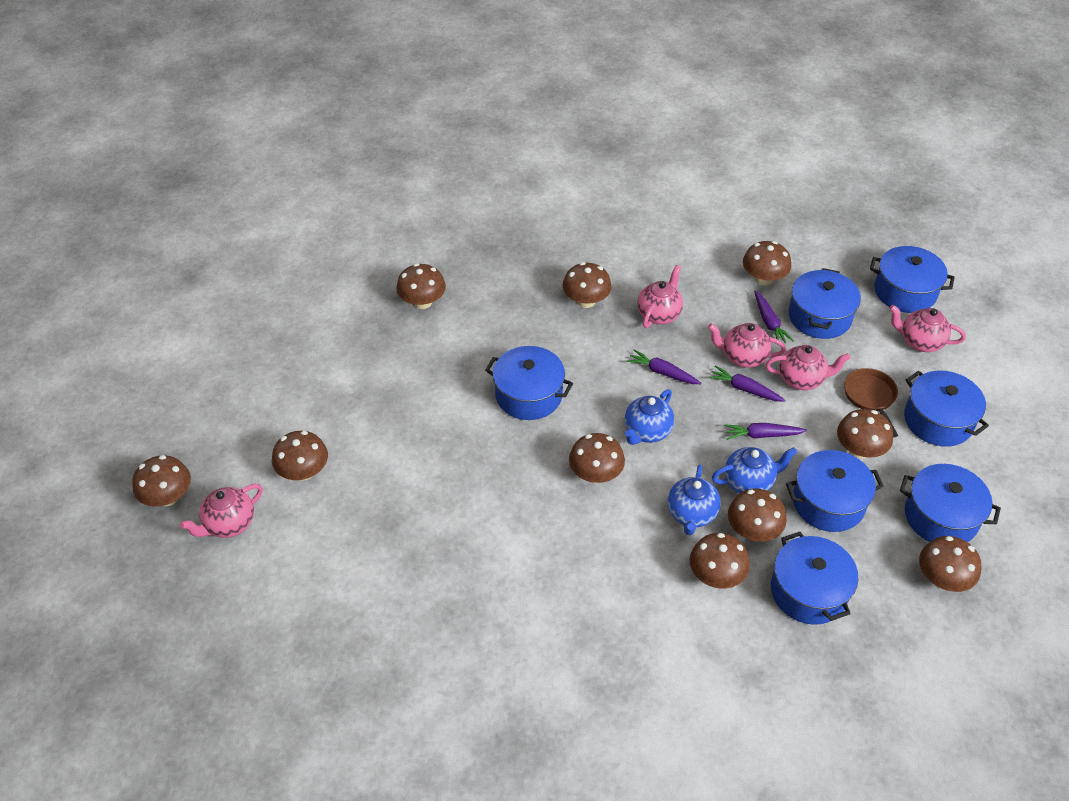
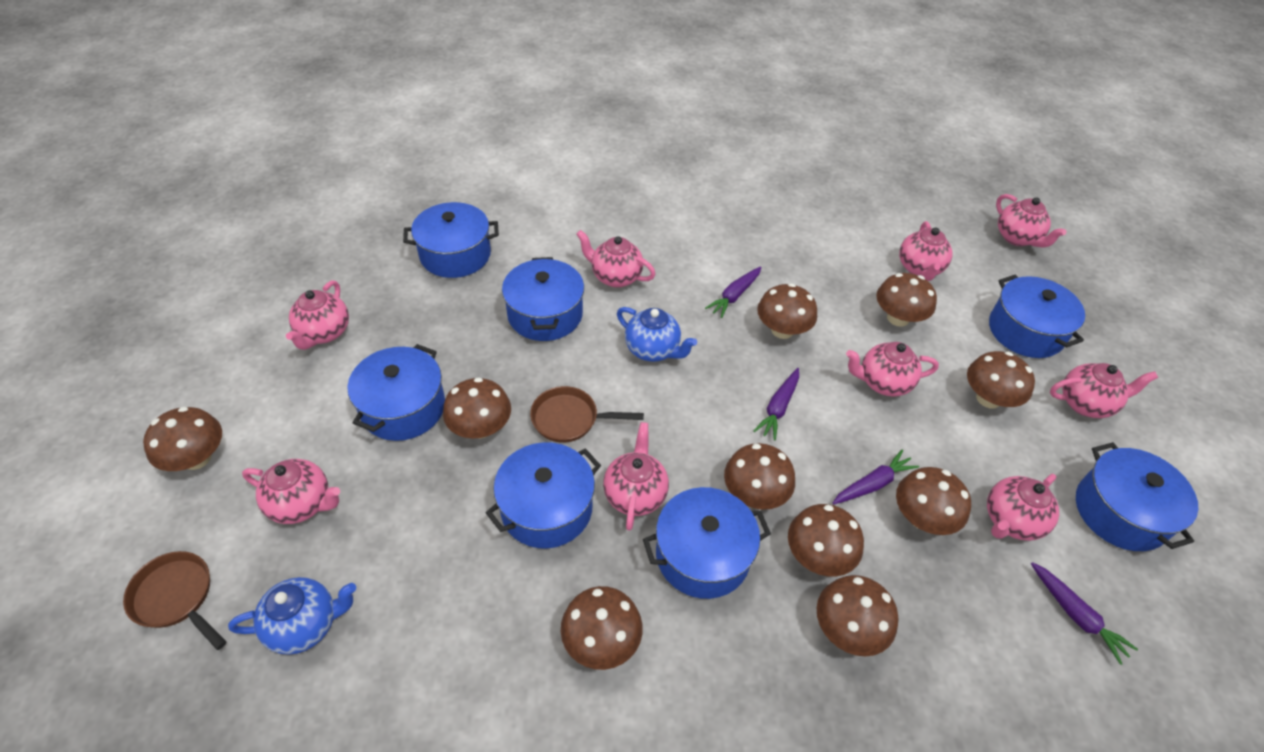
blue teapot: 3 -> 2
brown pan: 1 -> 2
pink teapot: 5 -> 9

